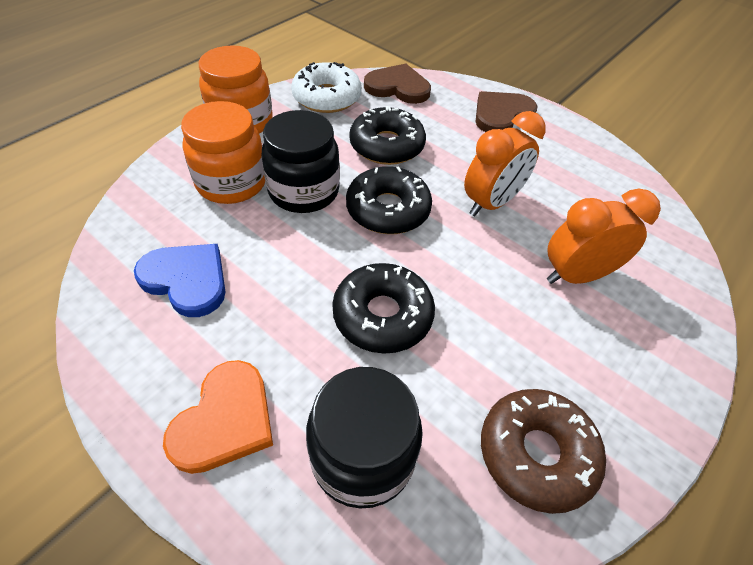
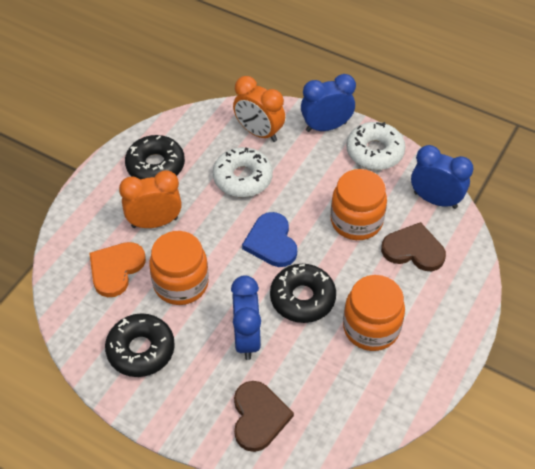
black jar: 2 -> 0
blue clock: 0 -> 3
brown donut: 1 -> 0
orange jar: 2 -> 3
white donut: 1 -> 2

